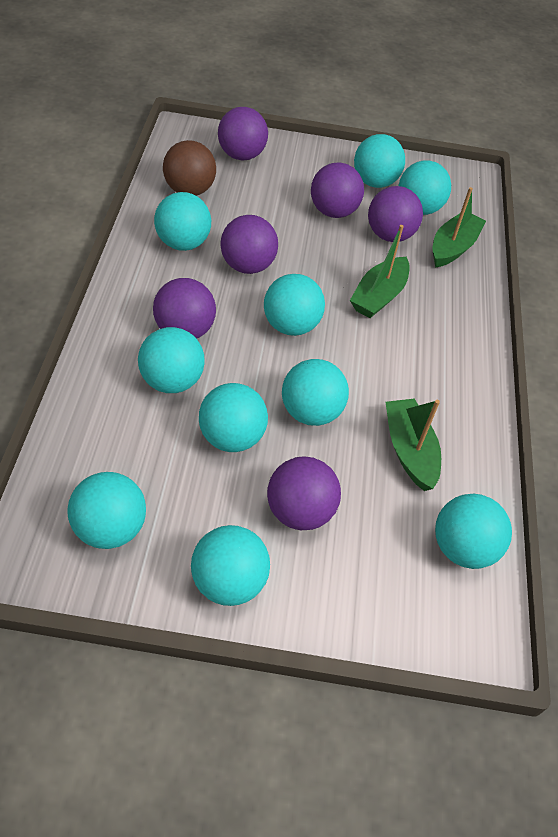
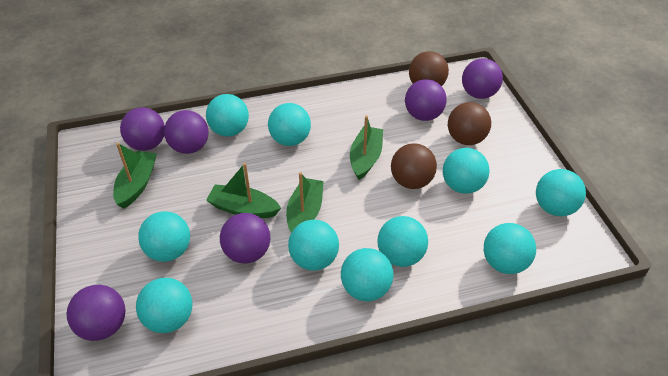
brown ball: 1 -> 3
green boat: 3 -> 4

